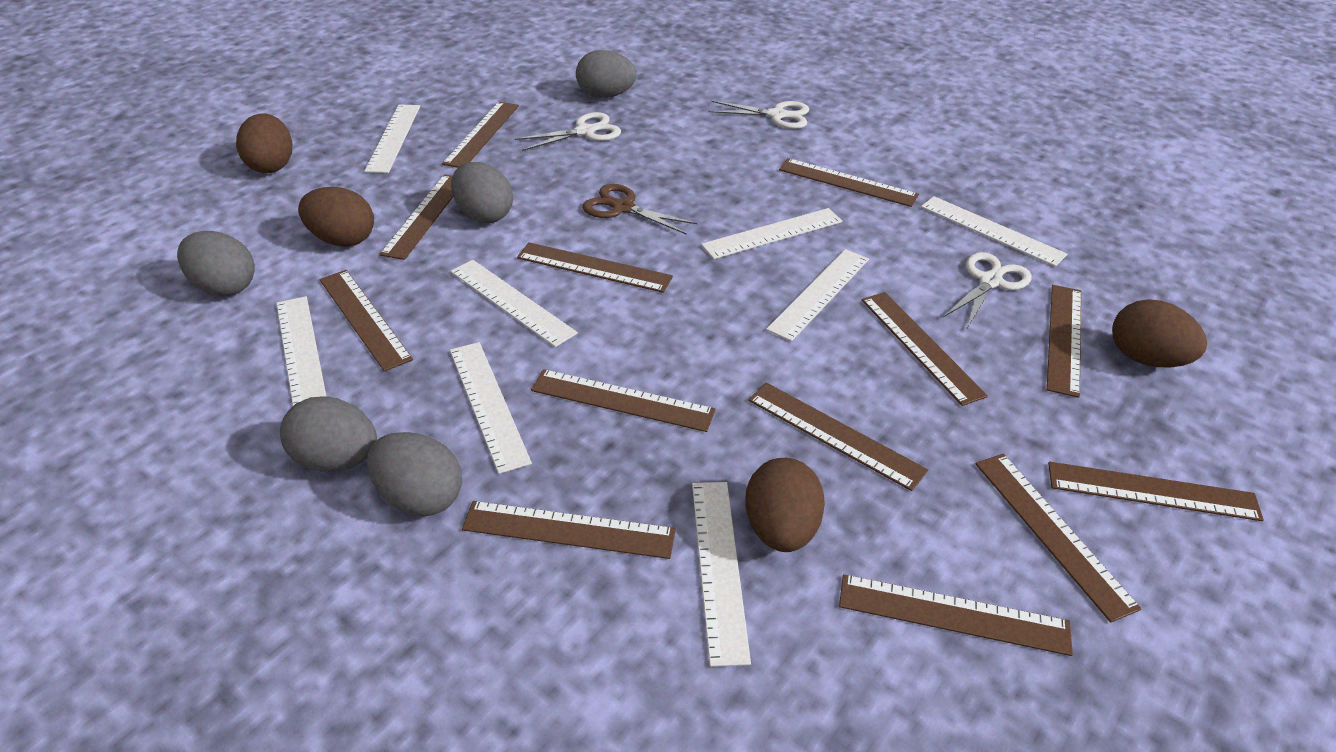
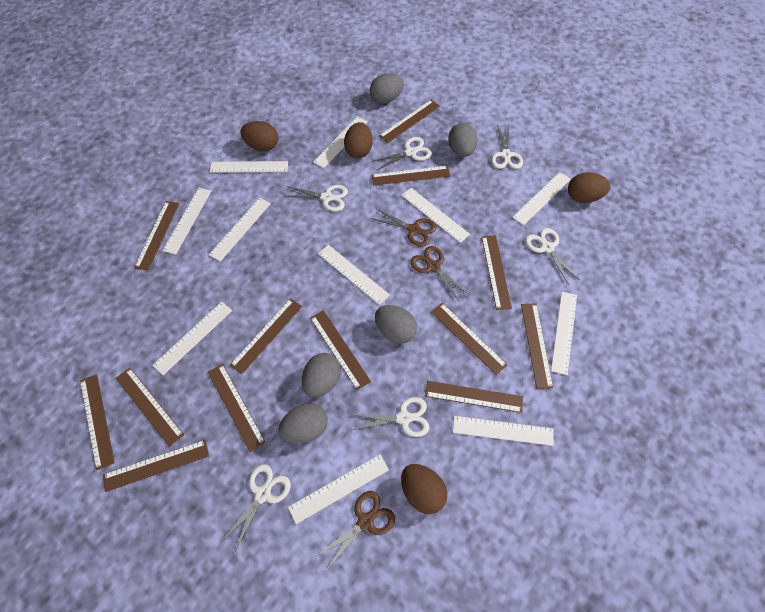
brown scissors: 1 -> 3
white ruler: 8 -> 11
white scissors: 3 -> 6

